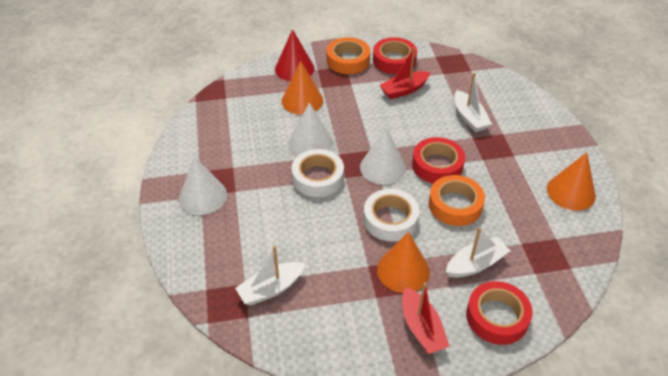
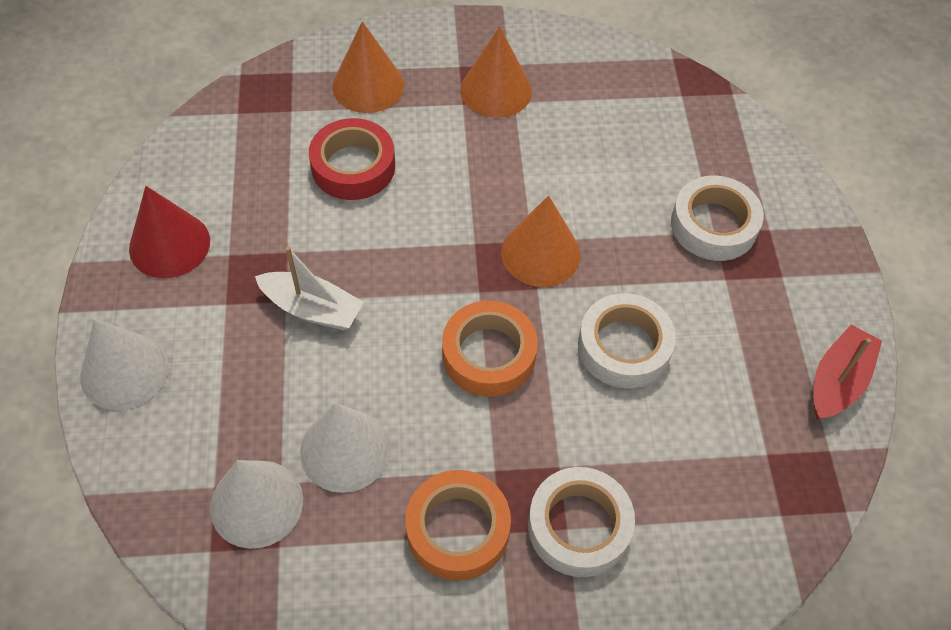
red boat: 2 -> 1
red tape: 3 -> 1
white boat: 3 -> 1
white tape: 2 -> 3

